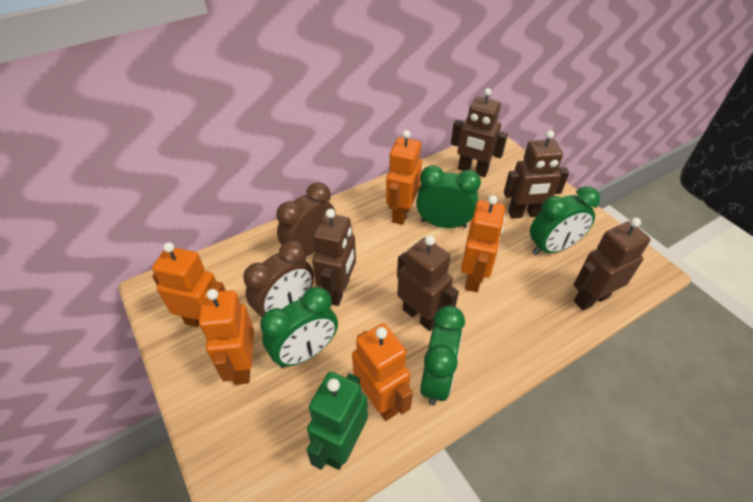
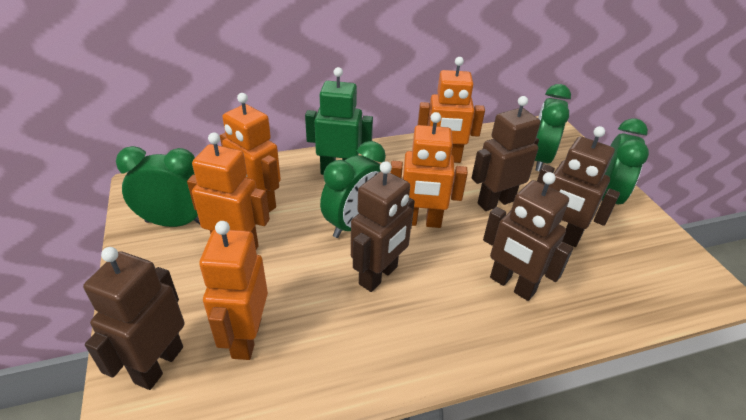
brown clock: 2 -> 0

